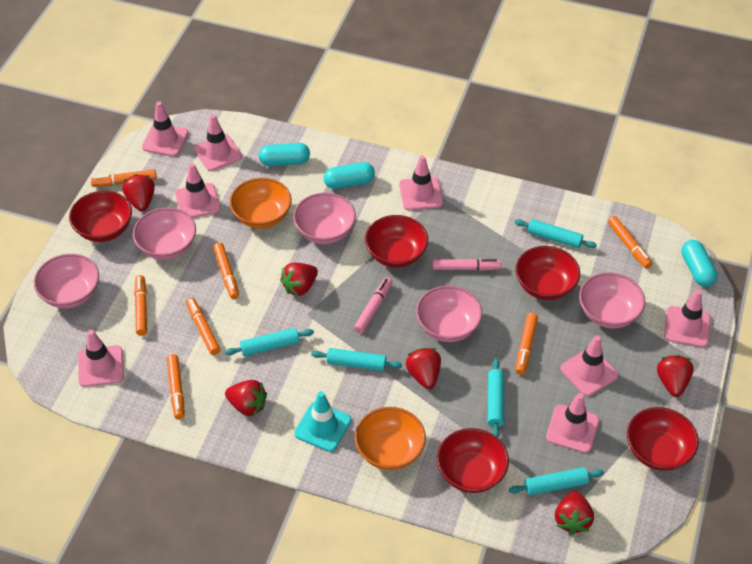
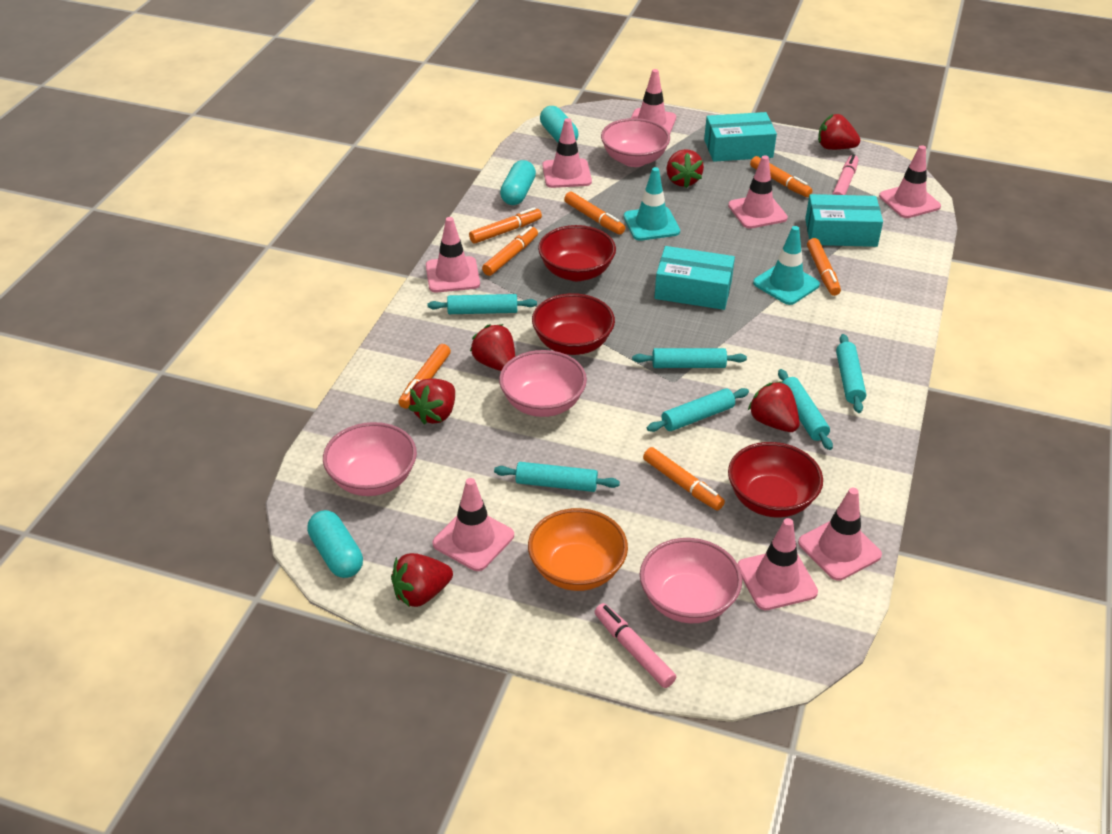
orange bowl: 2 -> 1
pink bowl: 5 -> 4
red bowl: 5 -> 3
turquoise box: 0 -> 3
turquoise rolling pin: 5 -> 6
turquoise traffic cone: 1 -> 2

